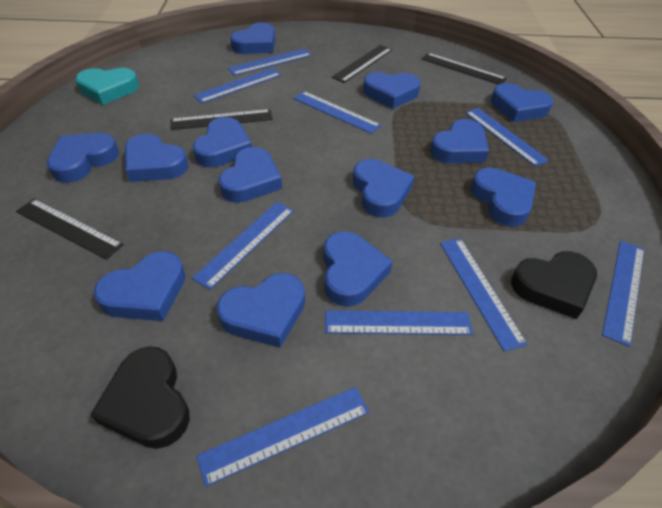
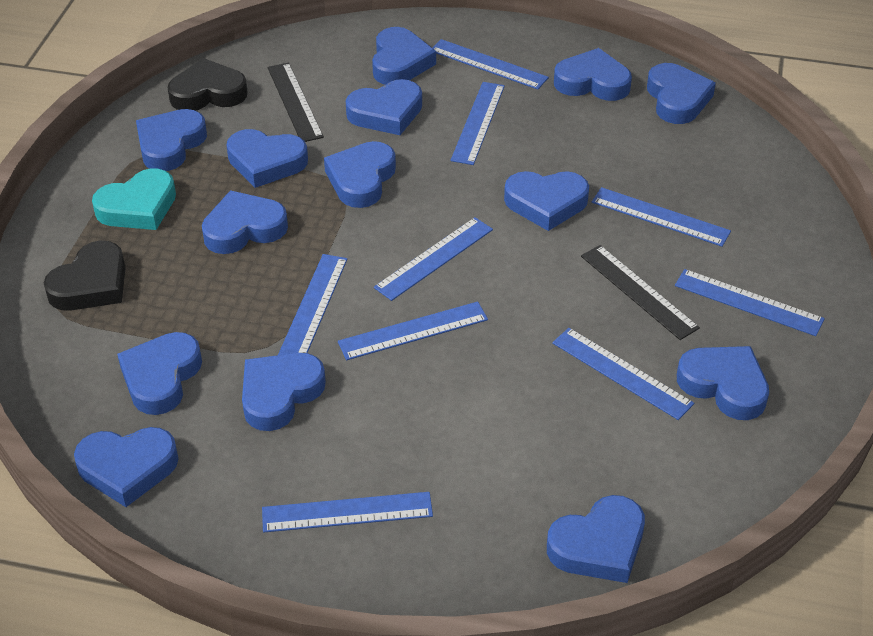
black ruler: 4 -> 2
blue heart: 13 -> 14

